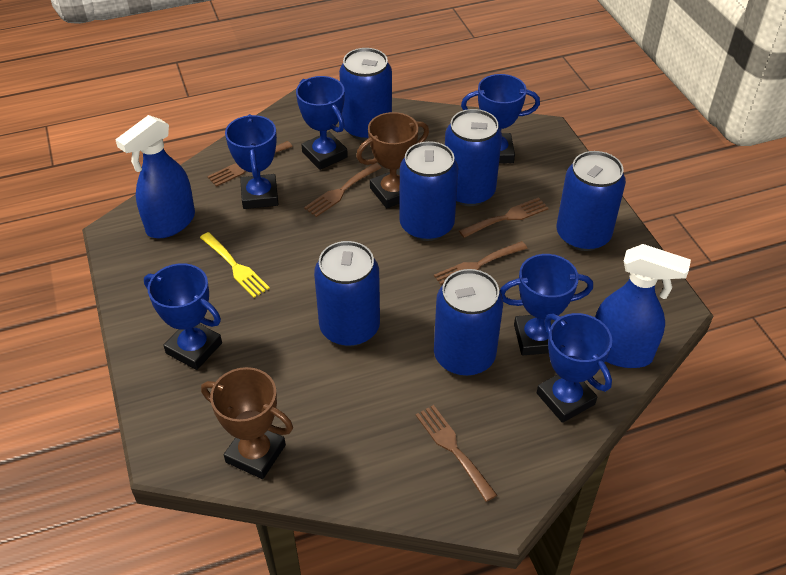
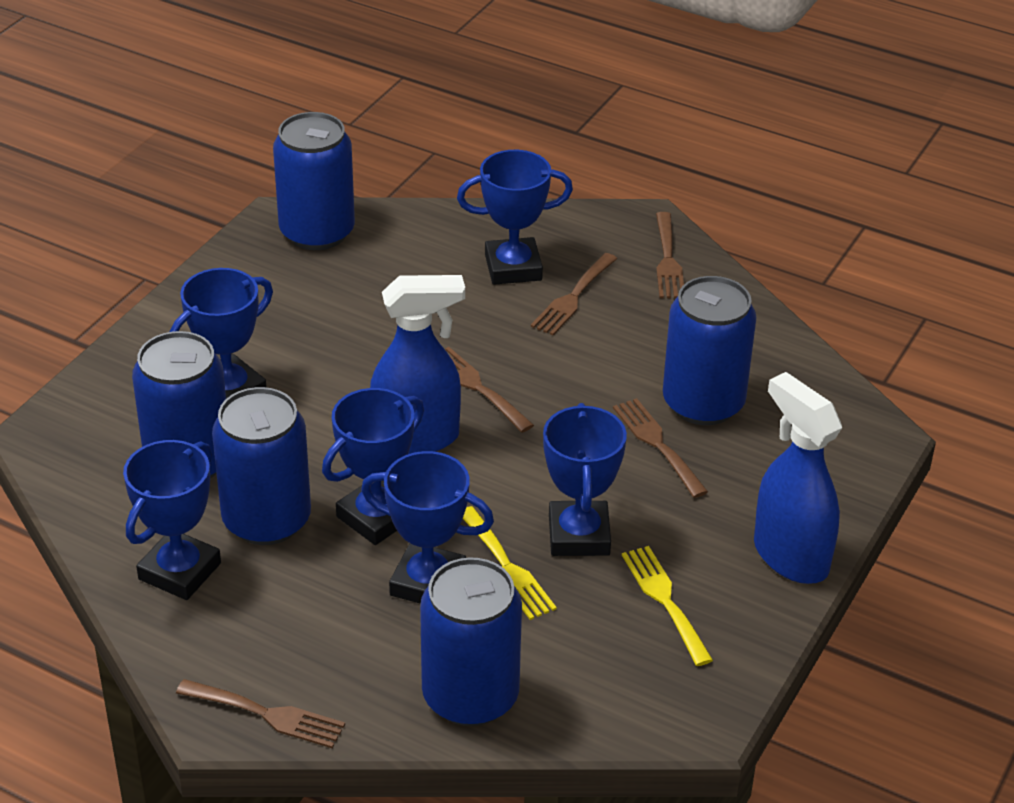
blue can: 6 -> 5
brown trophy: 2 -> 0
yellow fork: 1 -> 2

